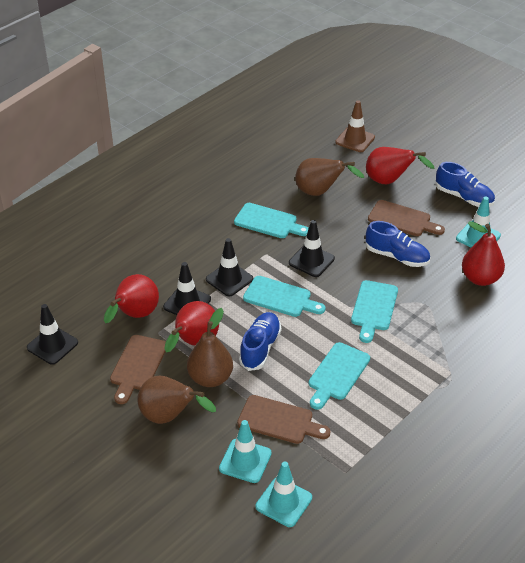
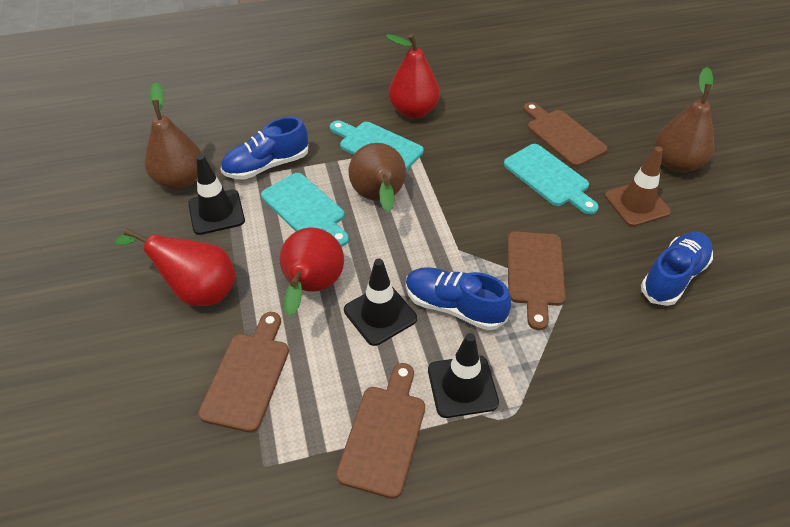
black traffic cone: 4 -> 3
brown cutting board: 3 -> 4
red pear: 4 -> 3
turquoise cutting board: 4 -> 3
turquoise traffic cone: 3 -> 0

